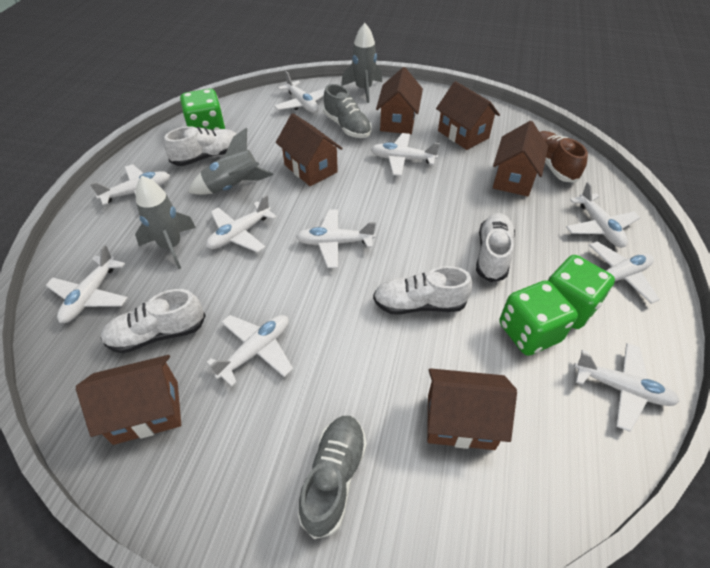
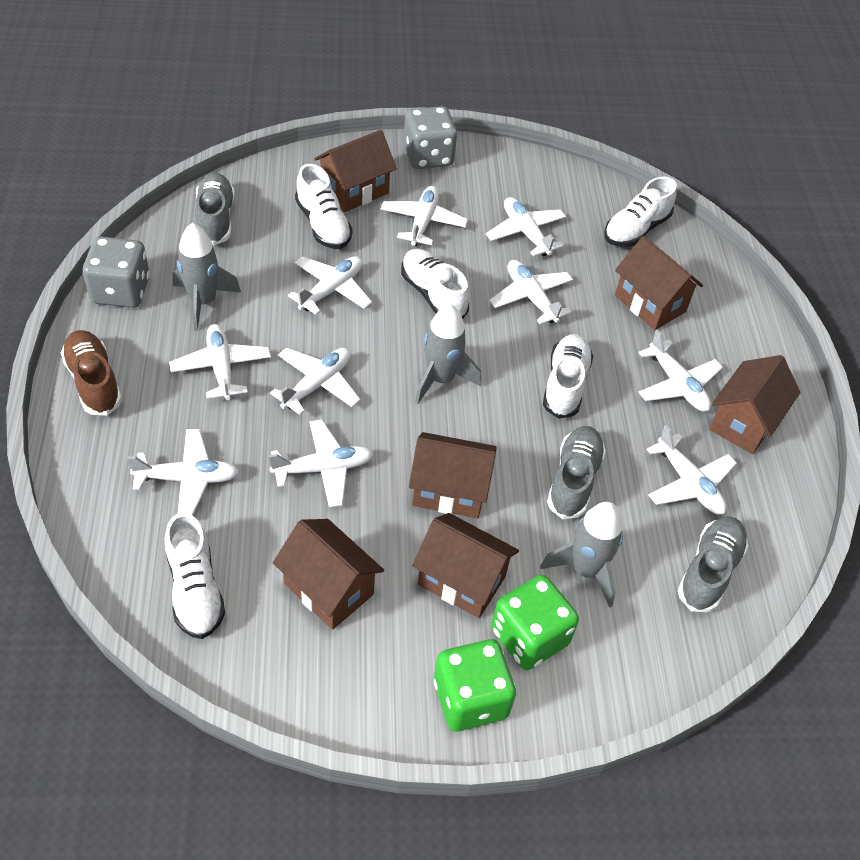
green dice: 3 -> 2
grey dice: 0 -> 2
grey shoe: 2 -> 3
white shoe: 4 -> 5

